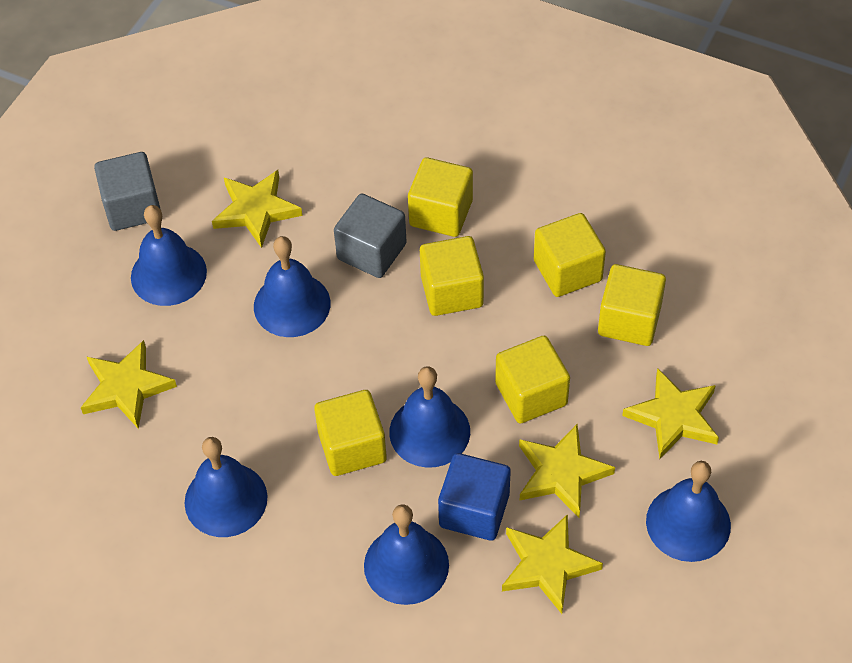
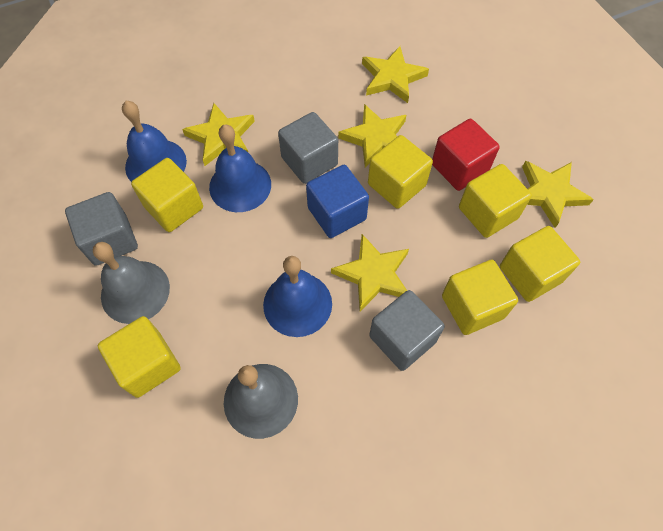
blue bell: 6 -> 3
grey bell: 0 -> 2
grey cube: 2 -> 3
red cube: 0 -> 1

